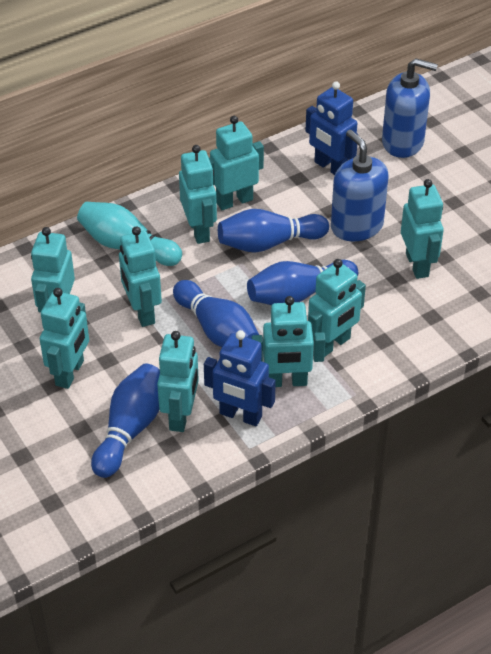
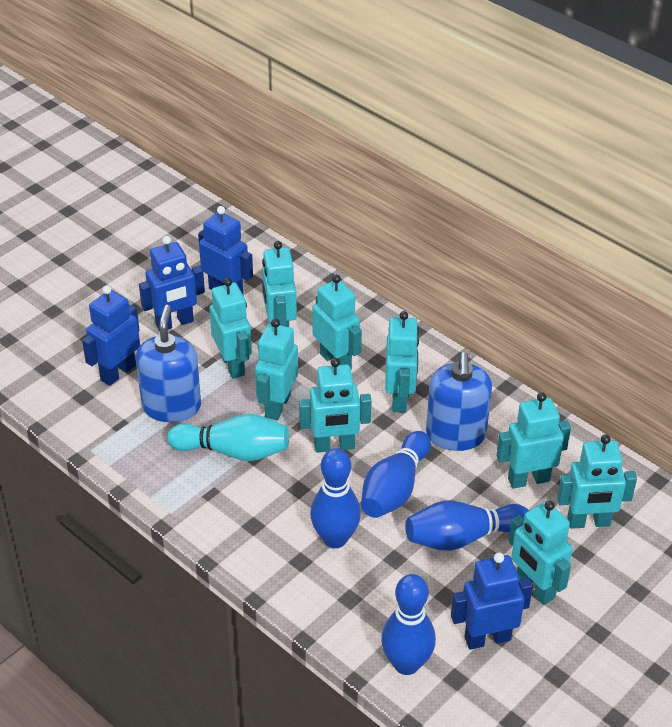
blue robot: 2 -> 4

